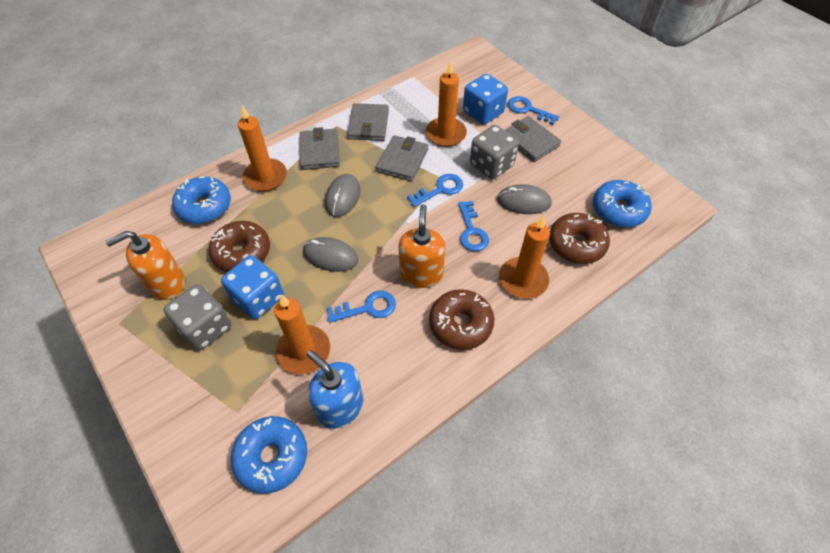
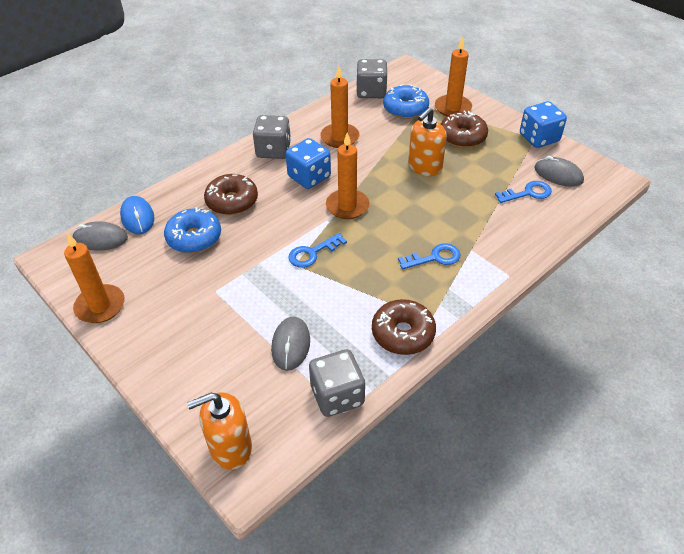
blue donut: 3 -> 2
blue key: 4 -> 3
blue mouse: 0 -> 1
blue soap dispenser: 1 -> 0
grey dice: 2 -> 3
grey wallet: 4 -> 0

